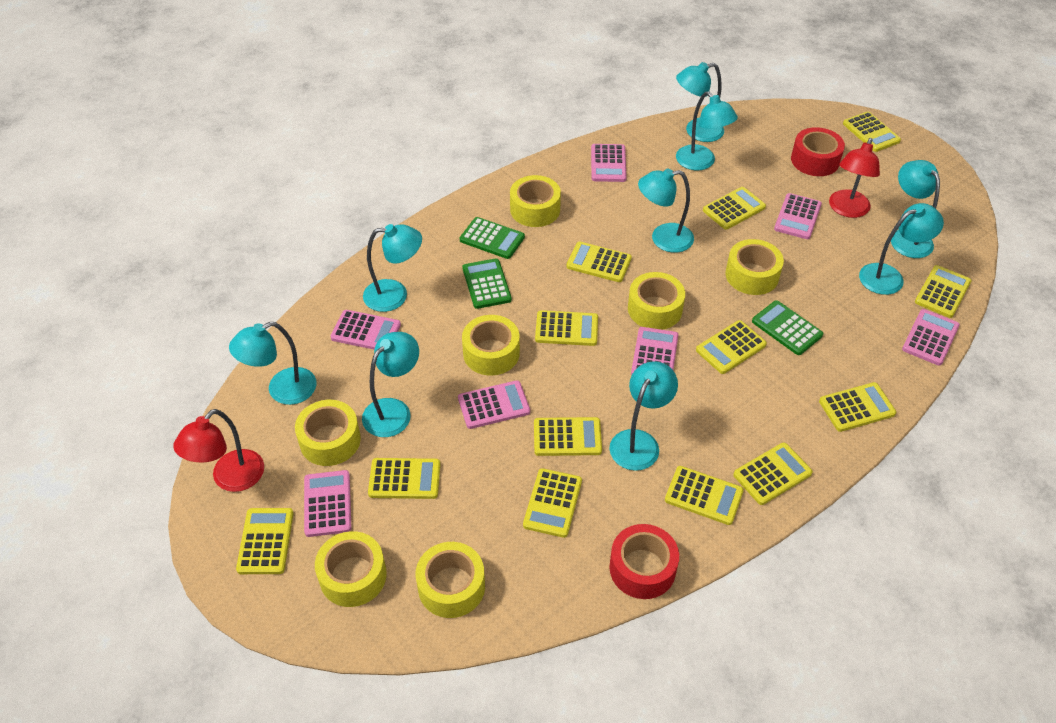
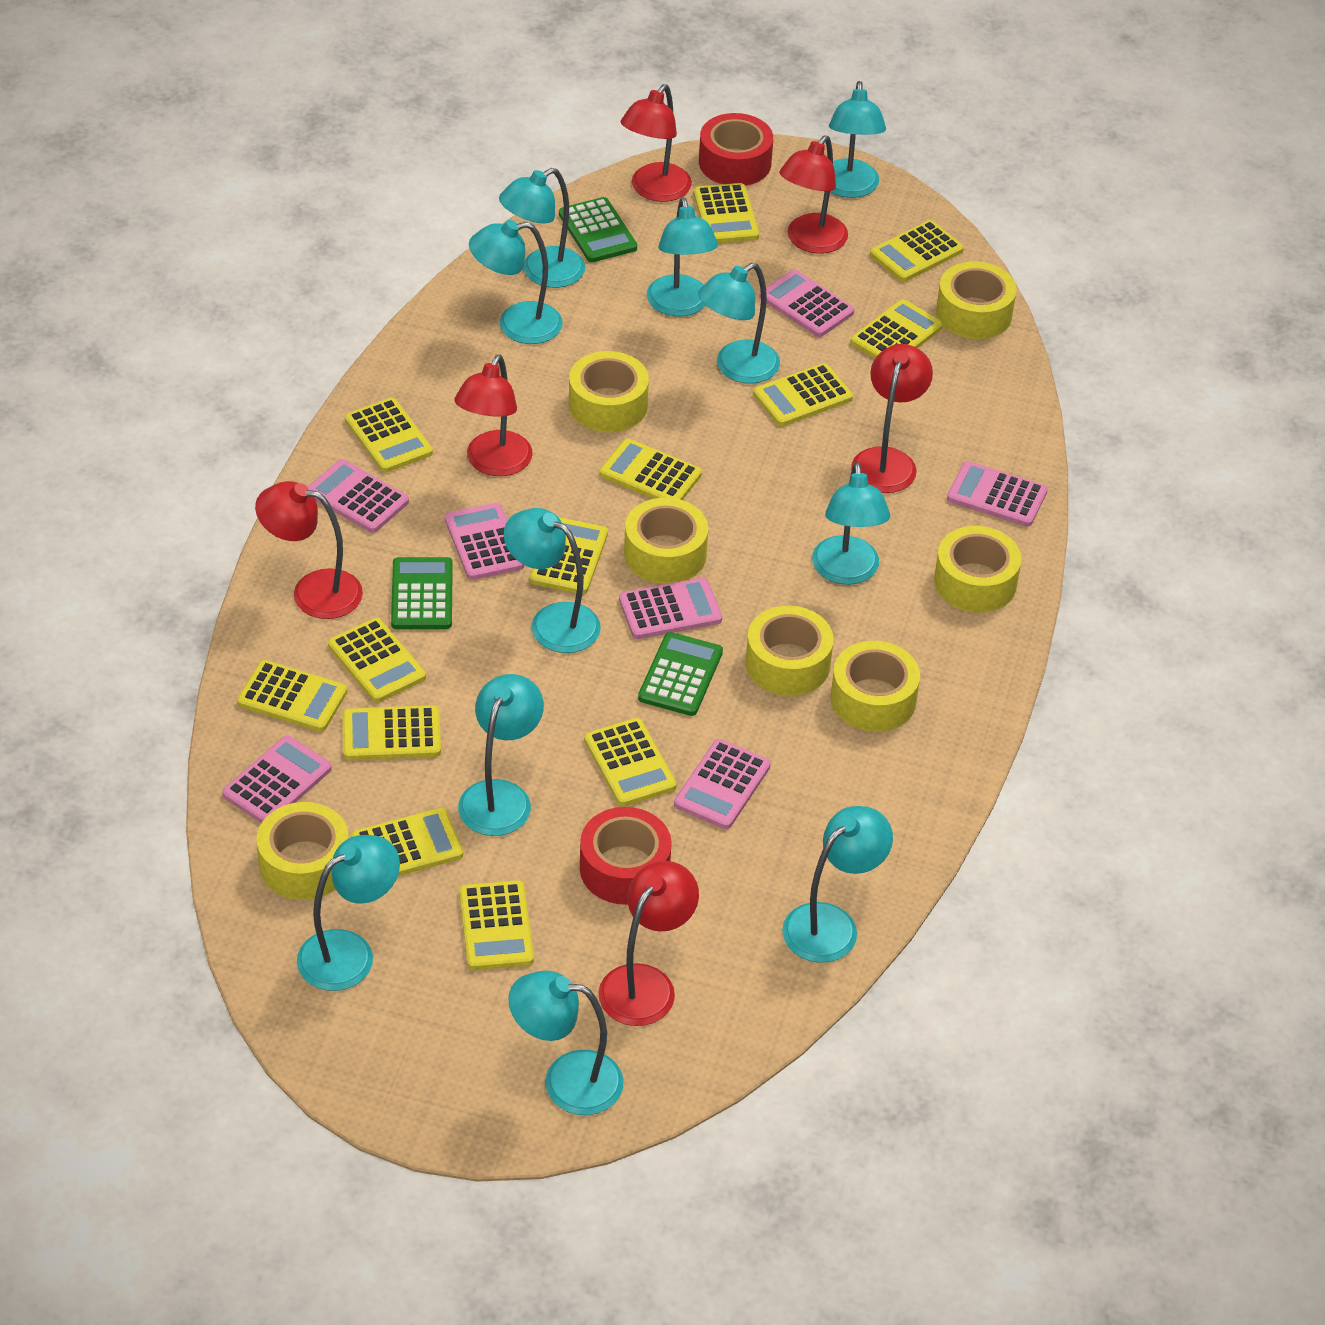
red lamp: 2 -> 6
turquoise lamp: 9 -> 11

